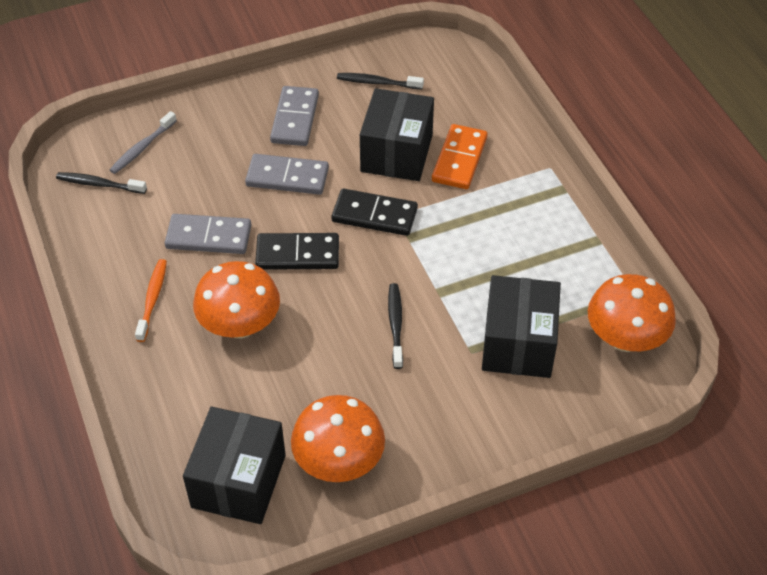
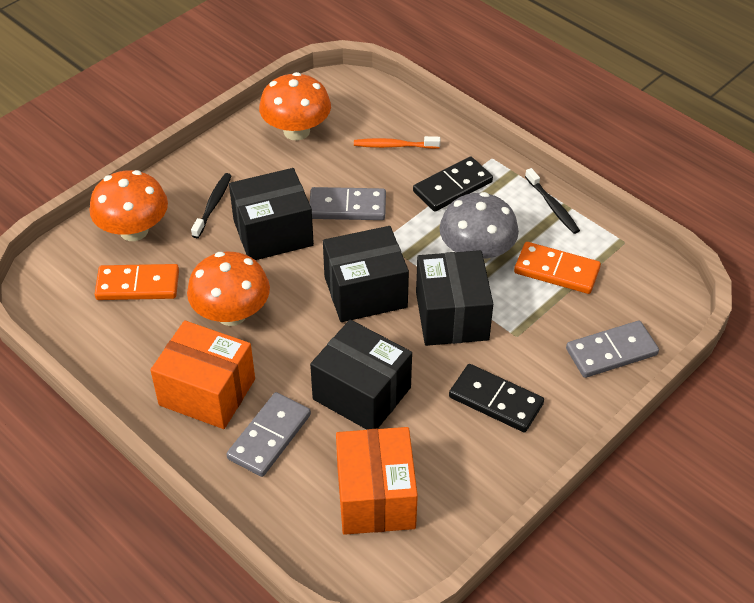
black box: 3 -> 4
black toothbrush: 3 -> 2
grey mushroom: 0 -> 1
grey toothbrush: 1 -> 0
orange box: 0 -> 2
orange domino: 1 -> 2

